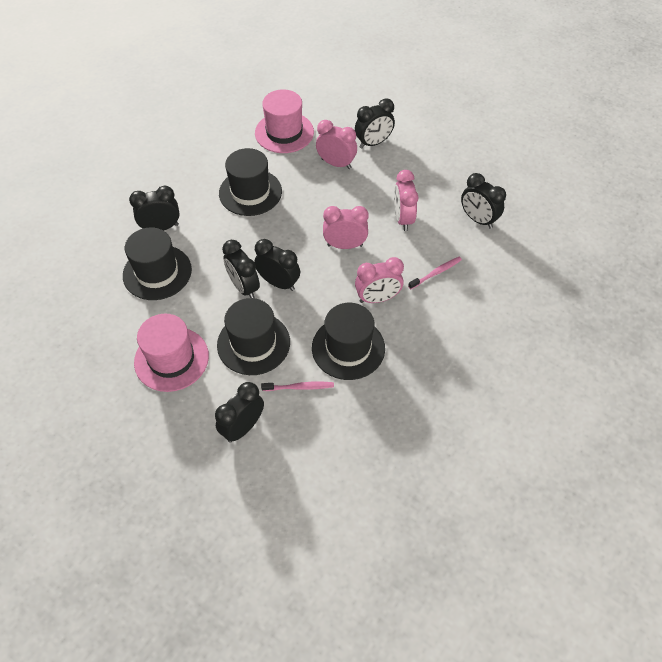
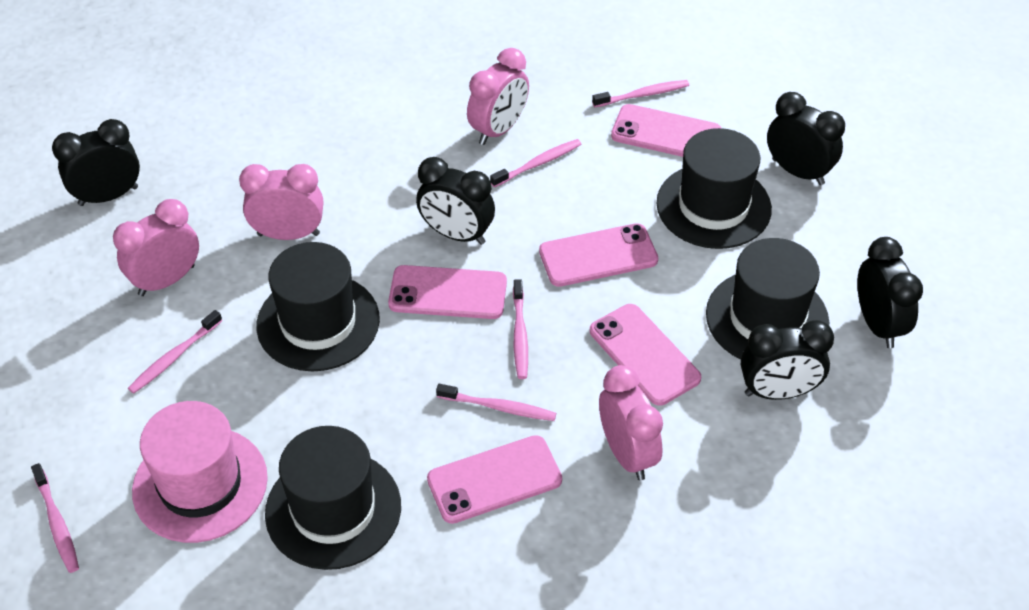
black clock: 6 -> 5
pink hat: 2 -> 1
pink phone: 0 -> 5
pink toothbrush: 2 -> 6

